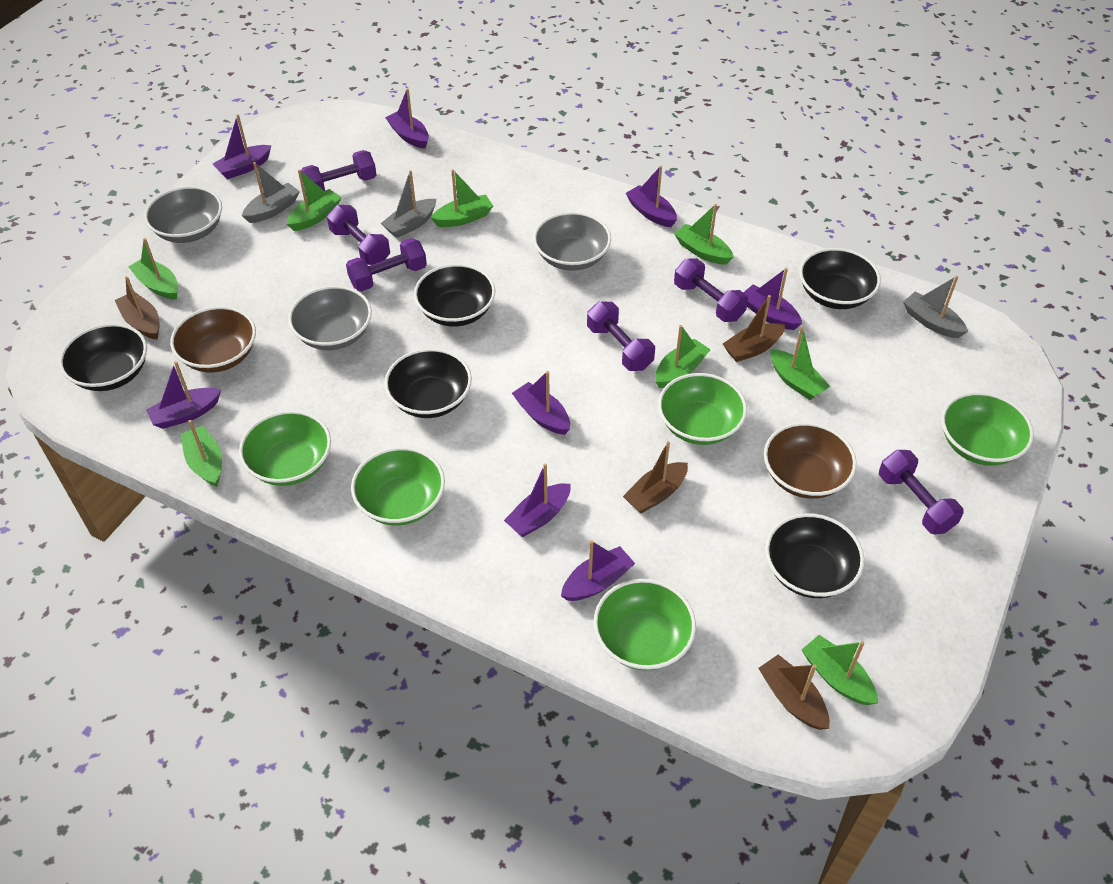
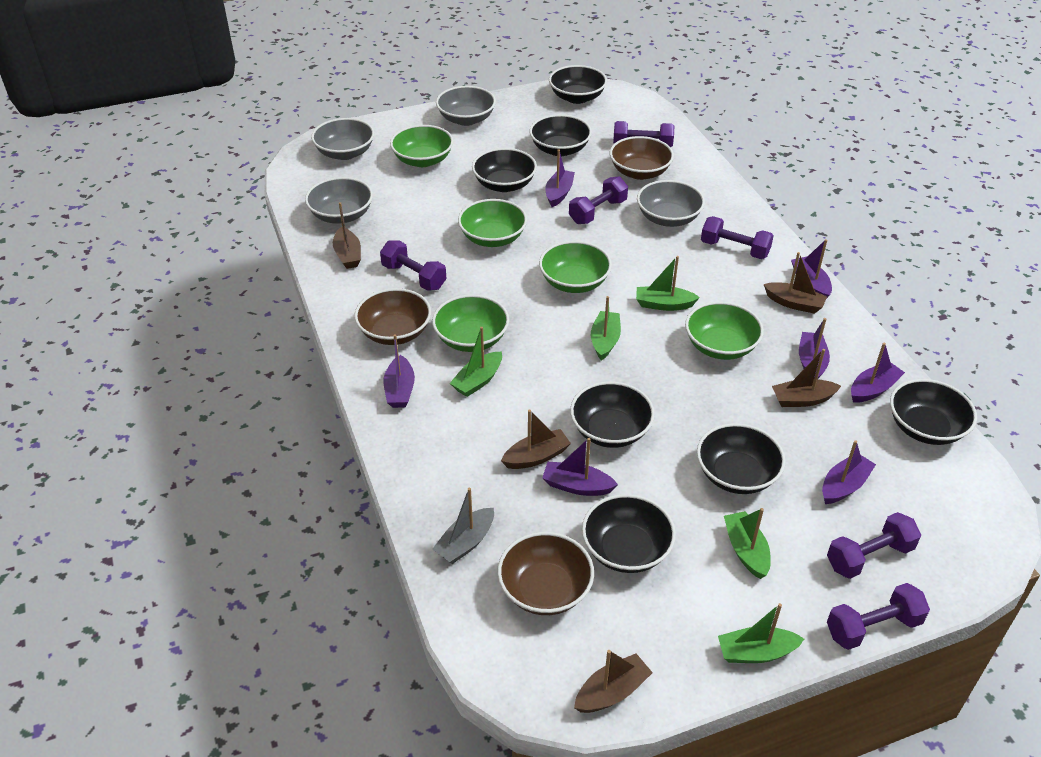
black bowl: 5 -> 7
brown boat: 4 -> 5
brown bowl: 2 -> 3
green boat: 8 -> 5
grey boat: 3 -> 1
grey bowl: 3 -> 4
purple boat: 8 -> 7

